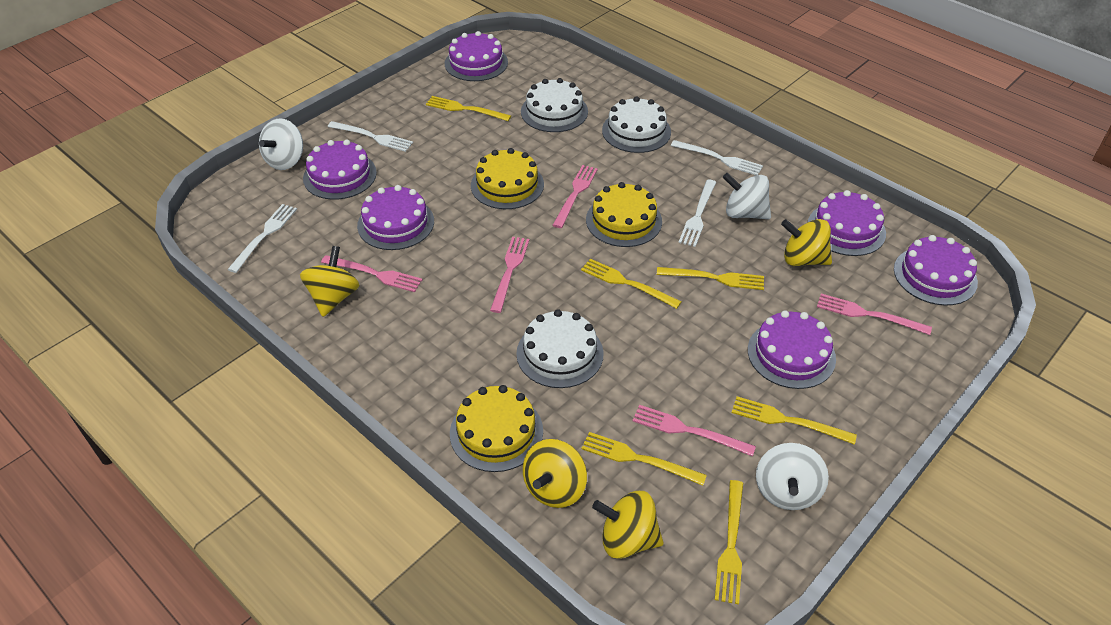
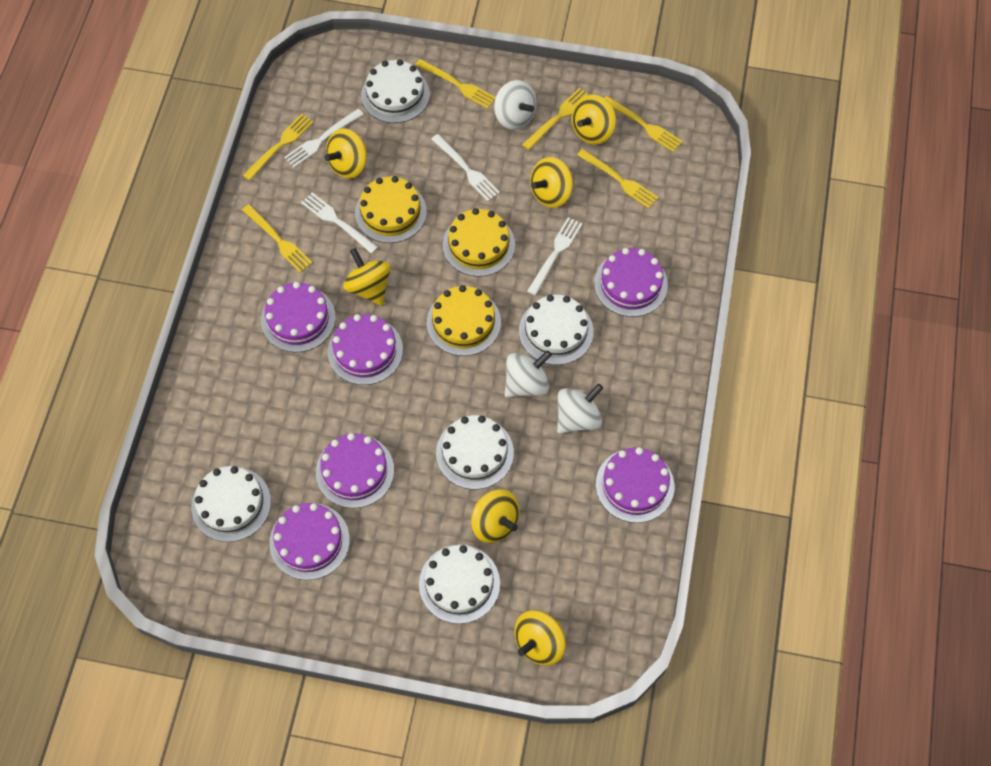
pink fork: 5 -> 0
white cake: 3 -> 5
yellow spinning top: 4 -> 6

